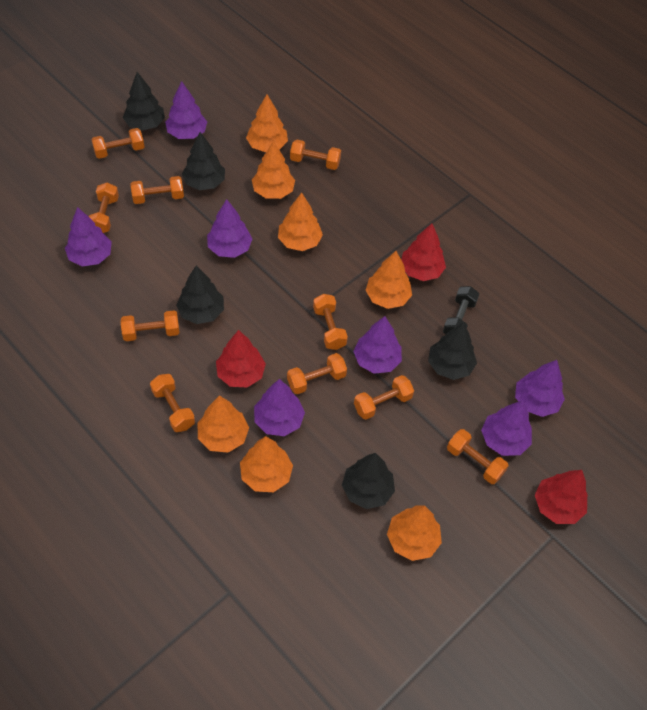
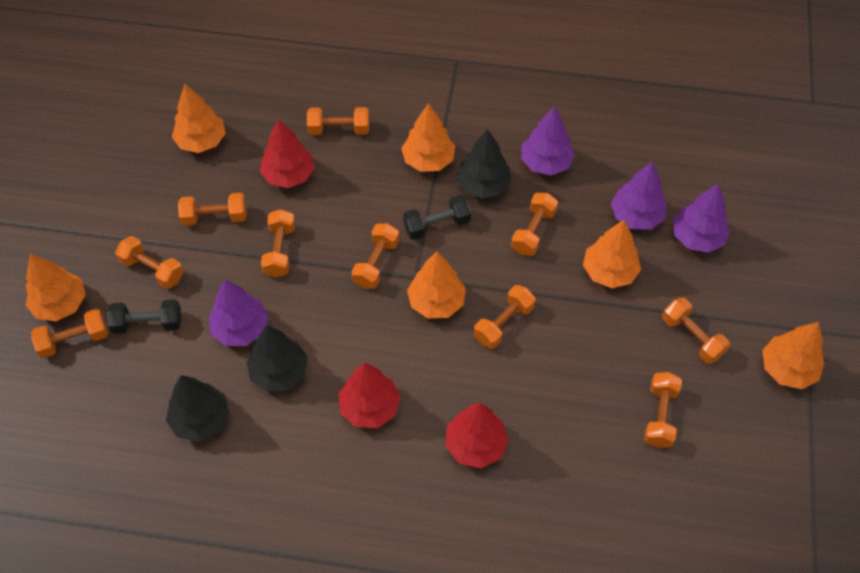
black dumbbell: 1 -> 2
black tree: 5 -> 3
orange tree: 7 -> 6
purple tree: 7 -> 4

